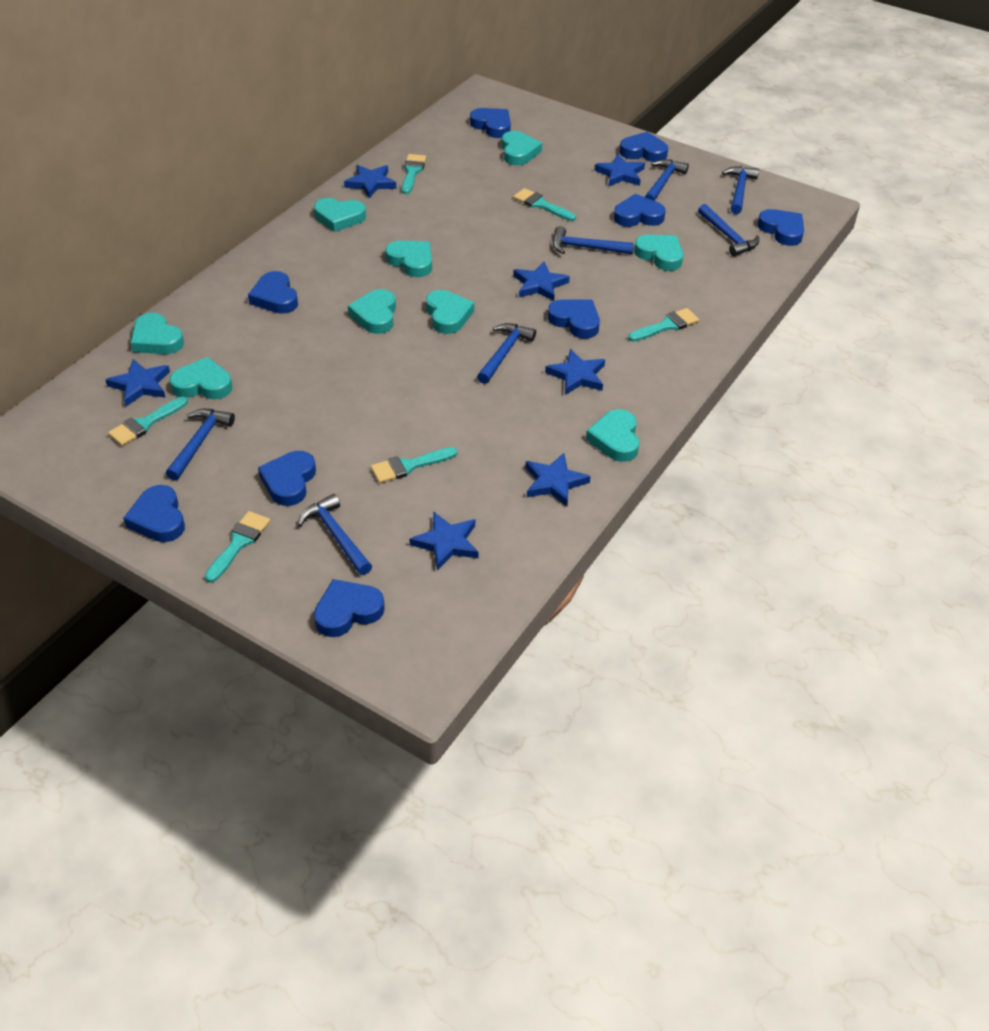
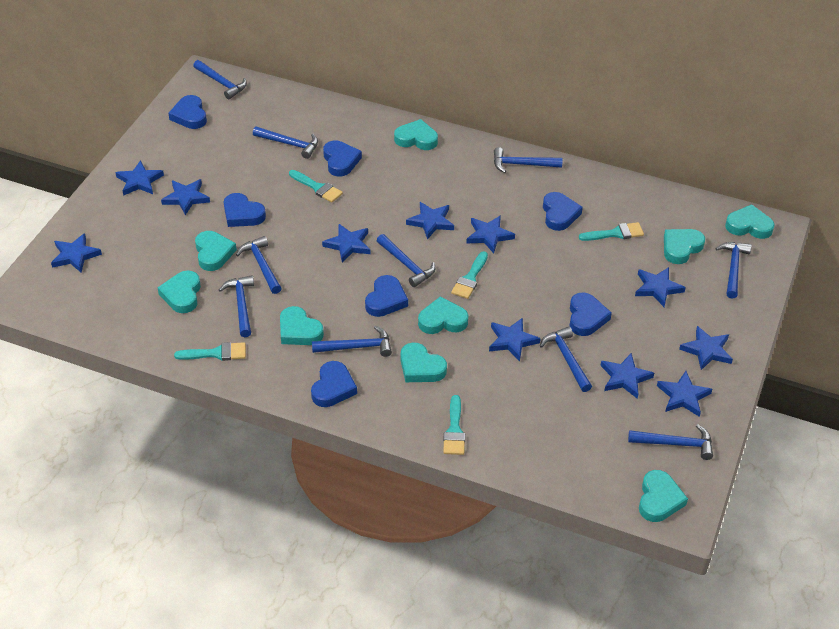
blue hammer: 7 -> 10
blue heart: 9 -> 7
blue star: 7 -> 11
turquoise brush: 6 -> 5

